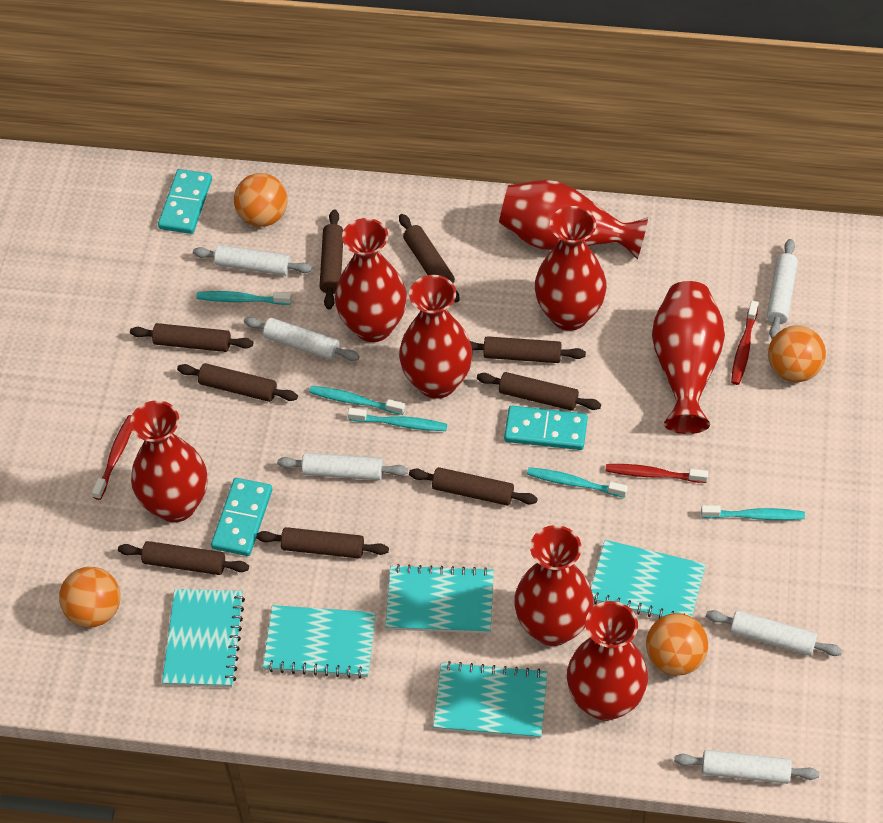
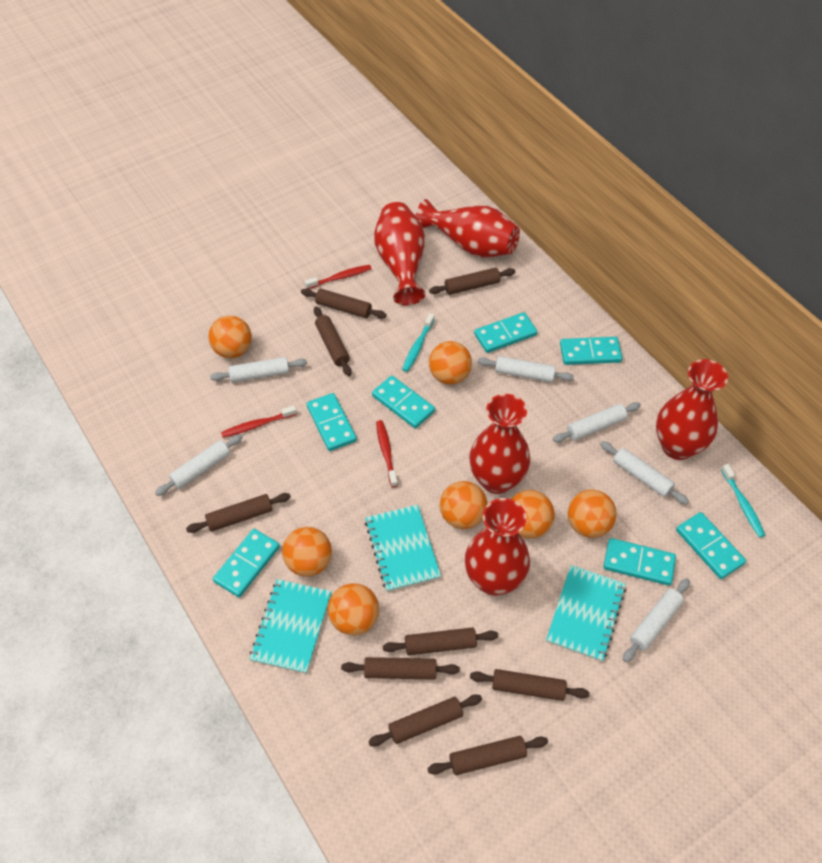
orange ball: 4 -> 7
red vase: 8 -> 5
turquoise domino: 3 -> 7
turquoise notebook: 5 -> 3
turquoise toothbrush: 5 -> 2

